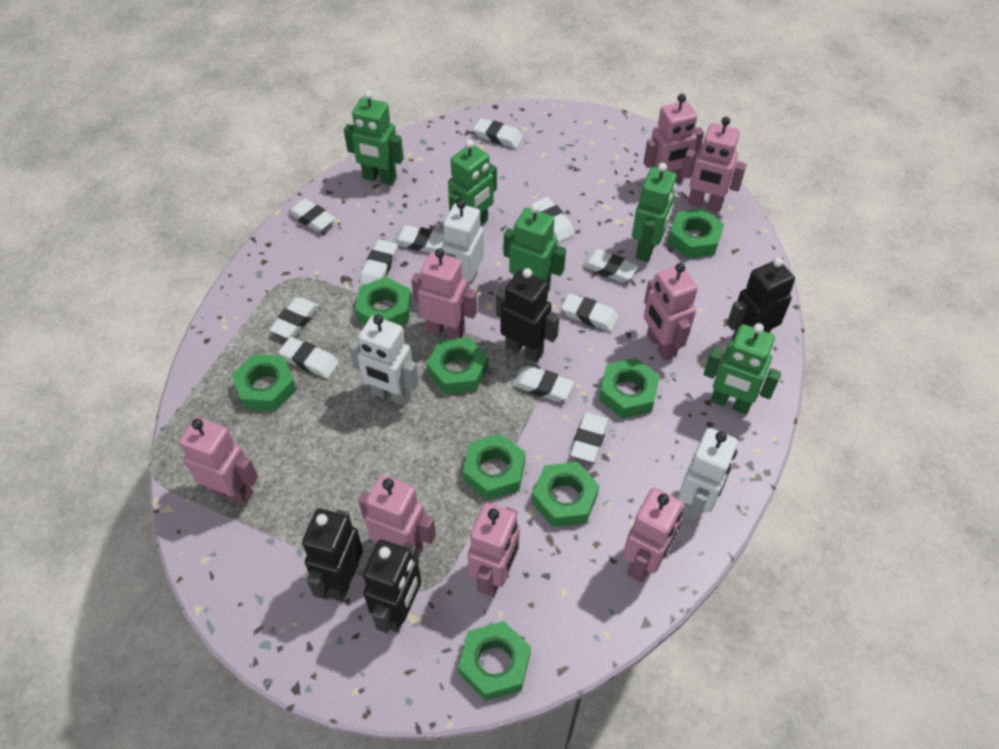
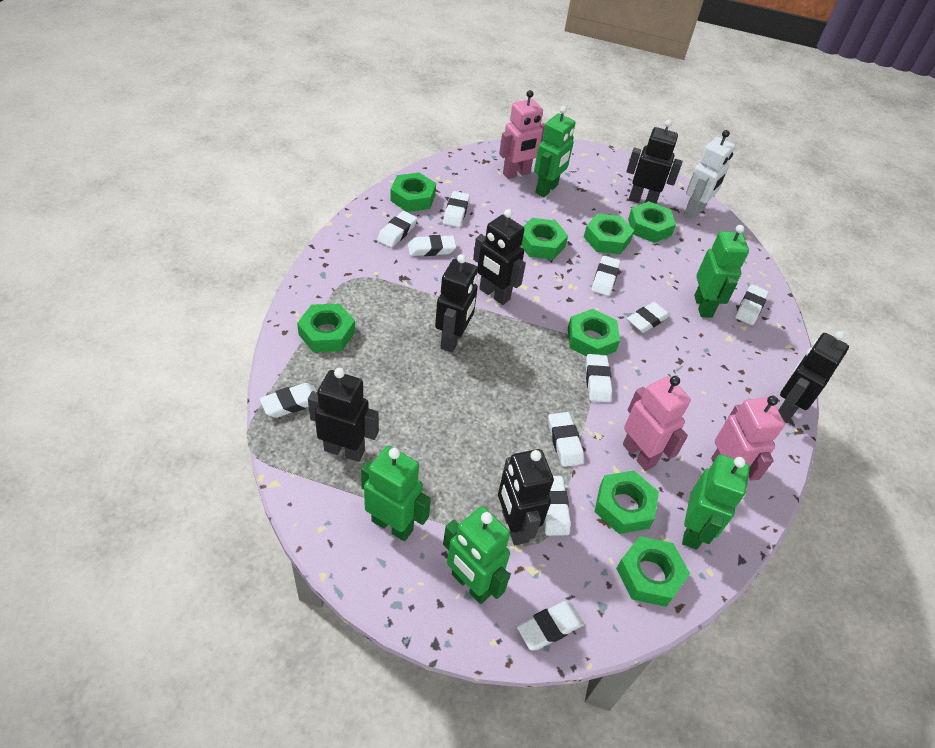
black robot: 4 -> 6
pink robot: 8 -> 3
white robot: 3 -> 1

